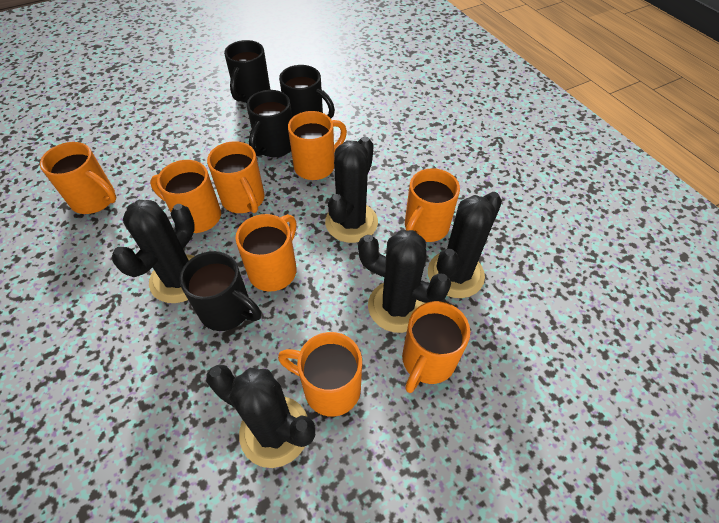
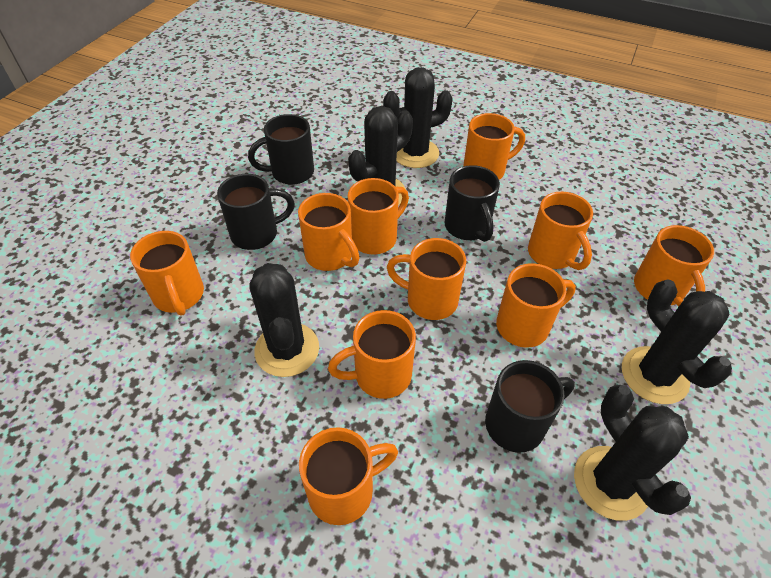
orange mug: 8 -> 10

